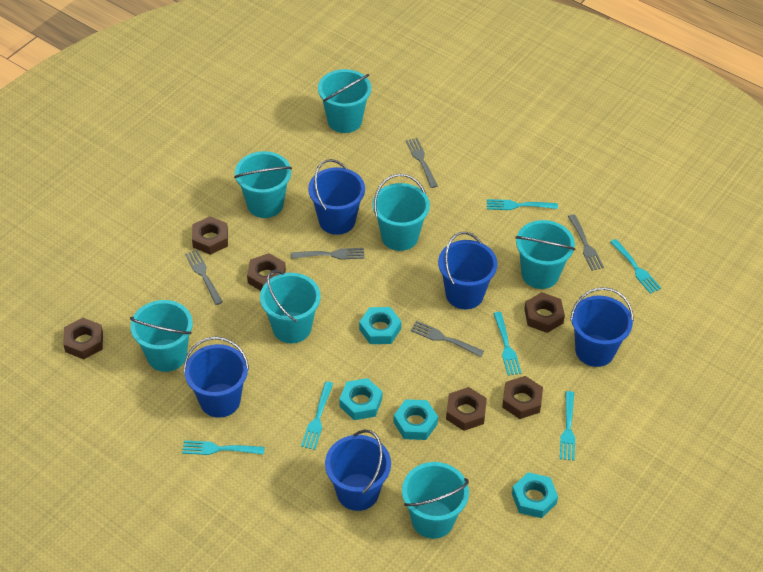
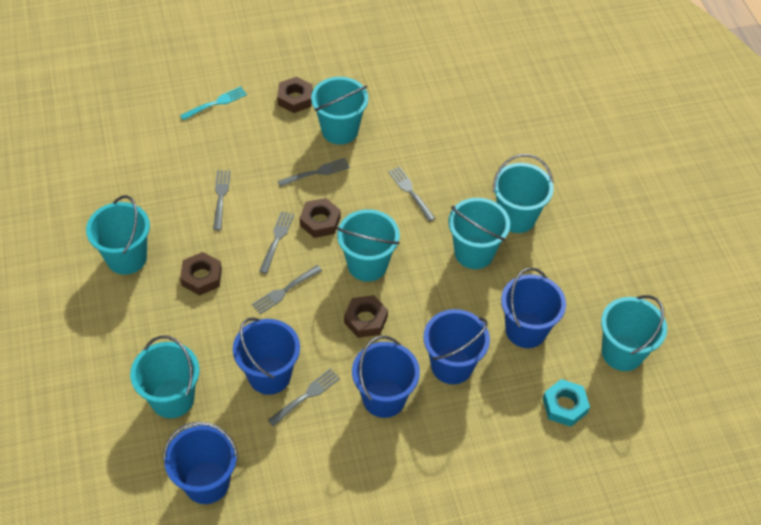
brown nut: 6 -> 4
grey fork: 5 -> 6
turquoise fork: 6 -> 1
turquoise nut: 4 -> 1

